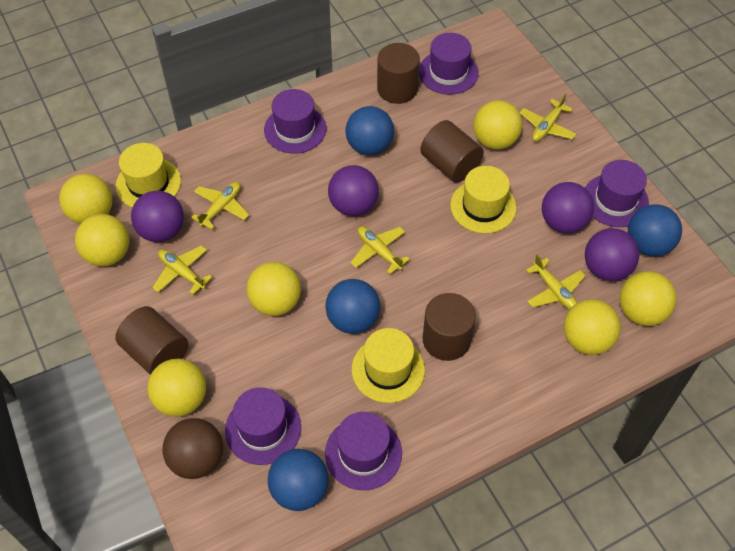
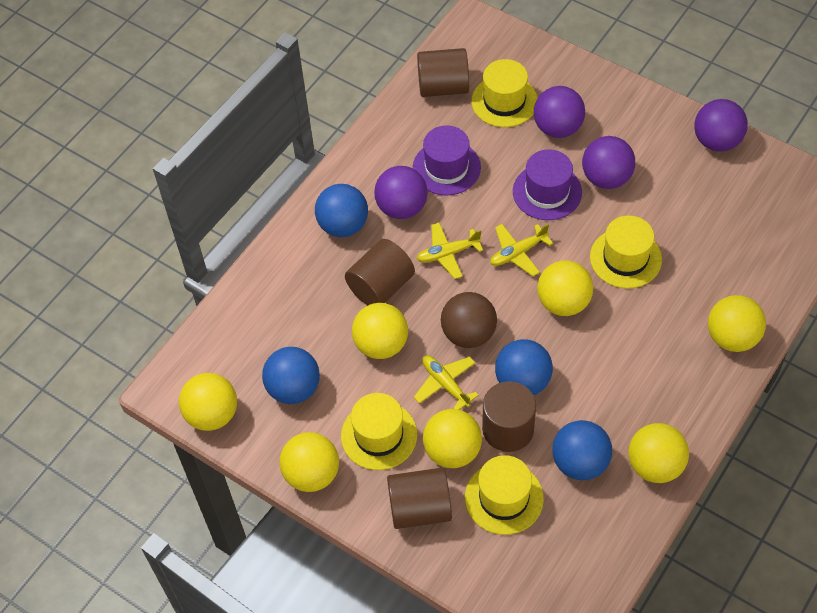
purple hat: 5 -> 2
yellow hat: 3 -> 4
yellow plane: 5 -> 3

